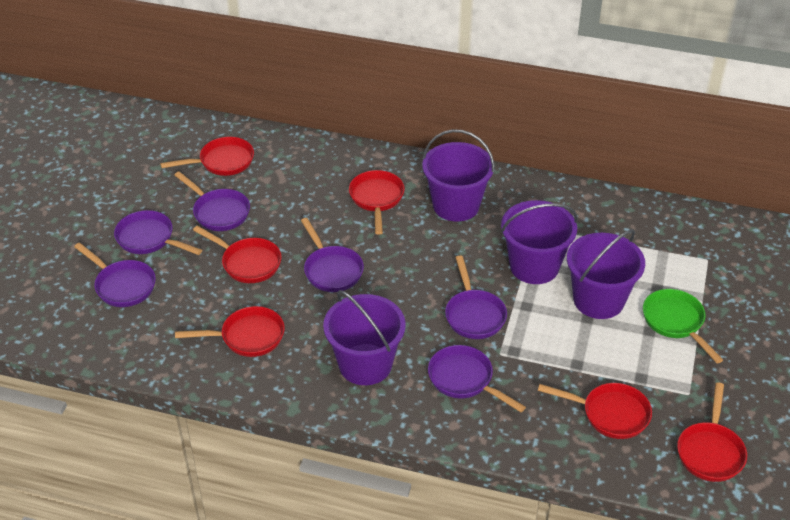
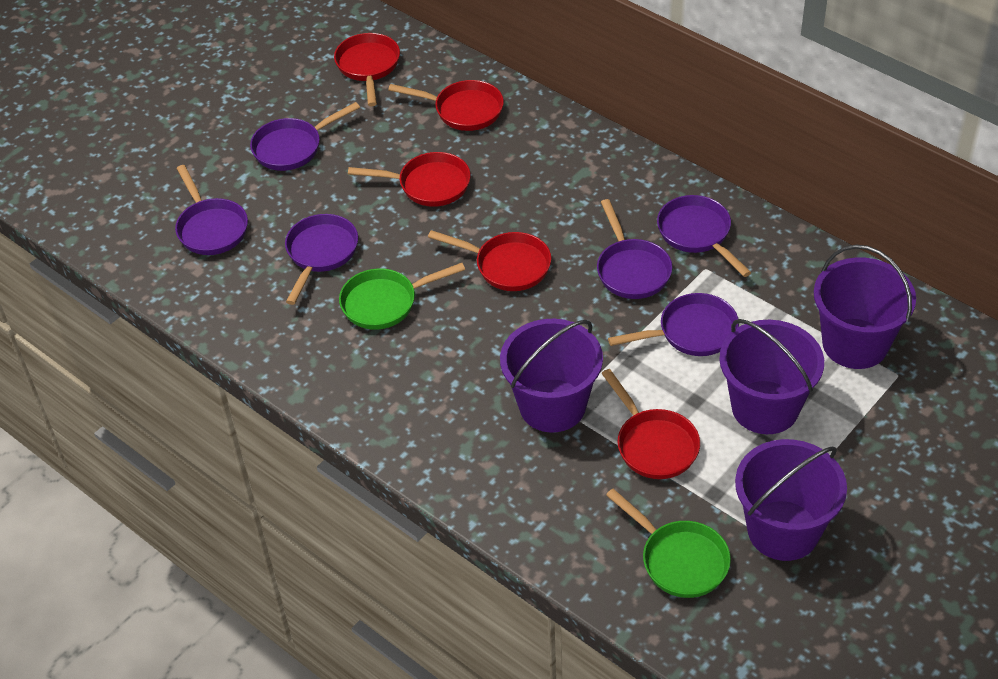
green pan: 1 -> 2
red pan: 6 -> 5

